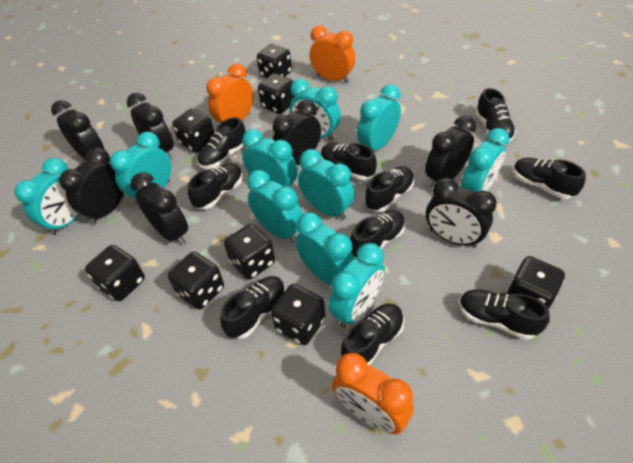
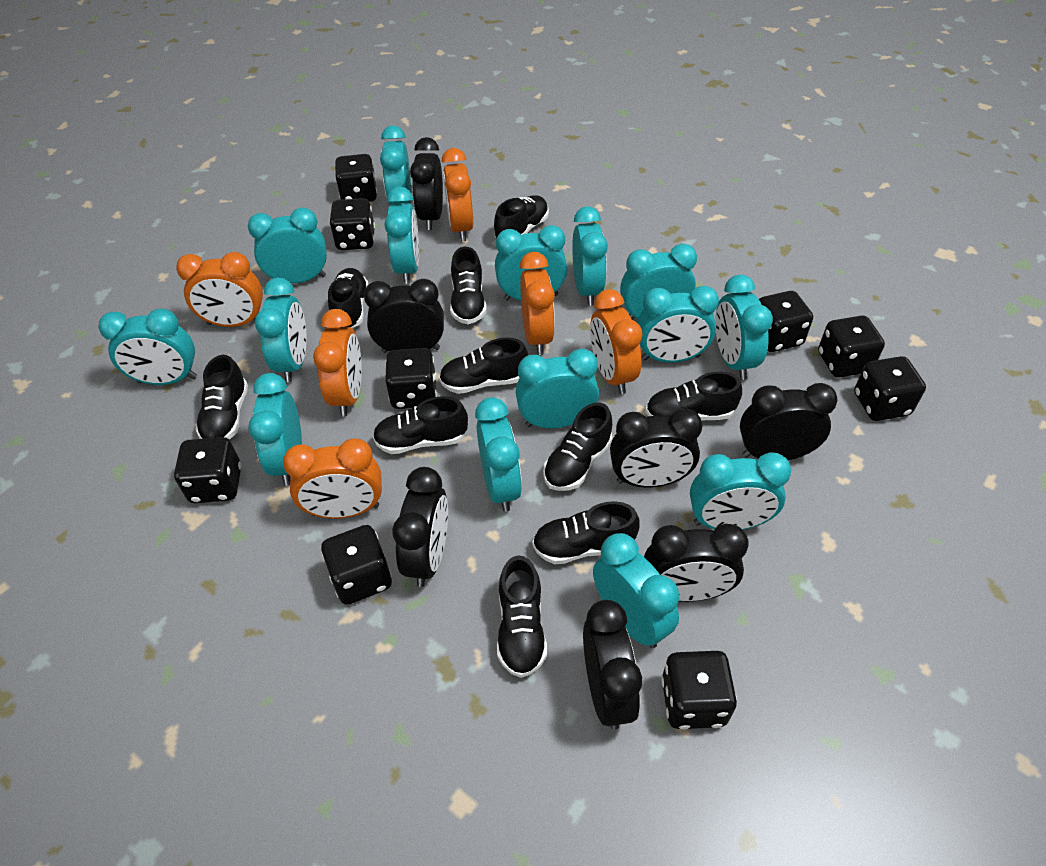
black dice: 8 -> 9
orange clock: 3 -> 6
turquoise clock: 10 -> 15

